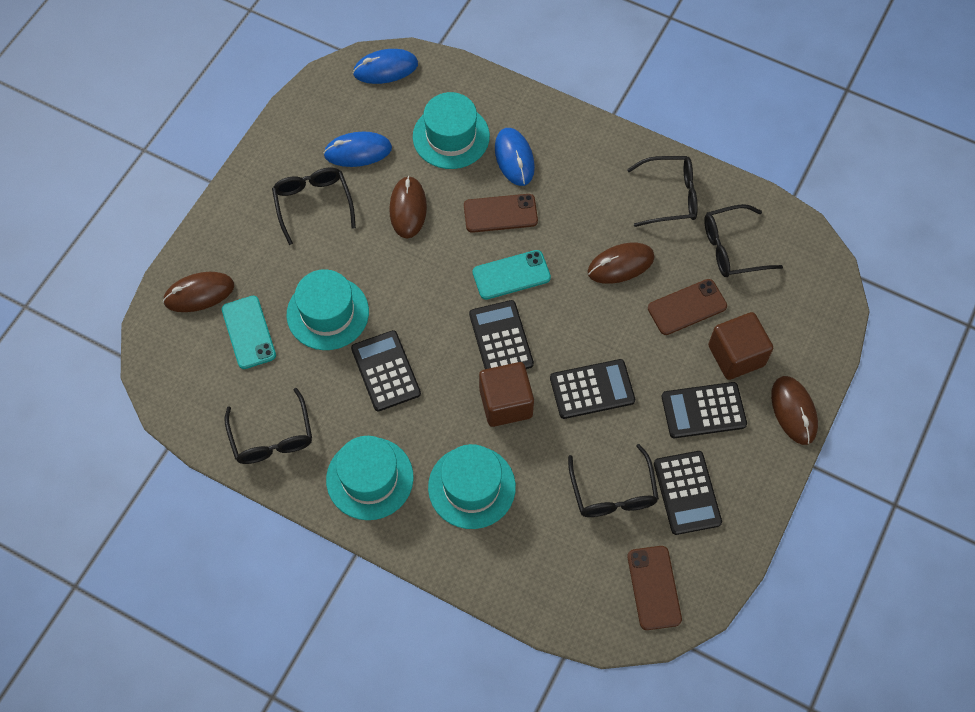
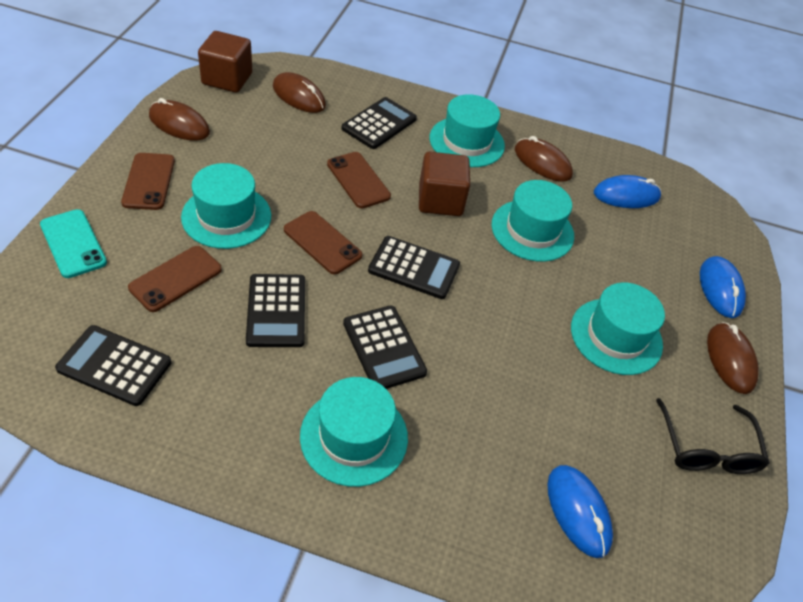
black glasses: 5 -> 1
brown phone: 3 -> 4
turquoise hat: 4 -> 5
turquoise phone: 2 -> 1

